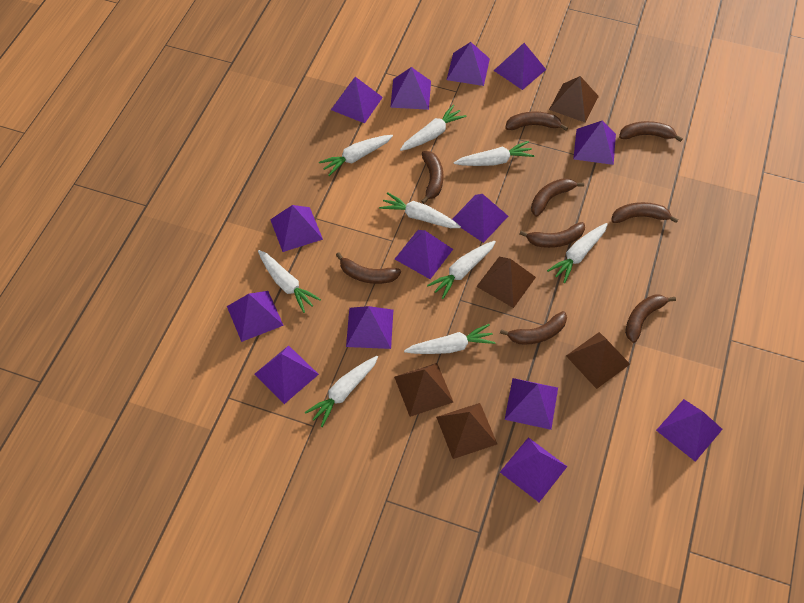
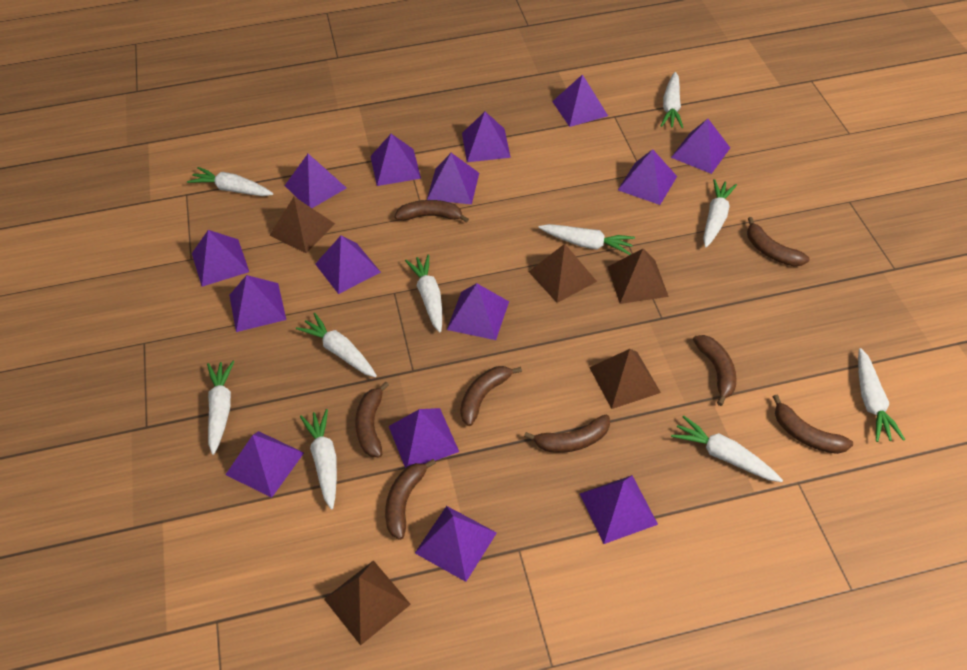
brown banana: 9 -> 8
purple pyramid: 14 -> 15
white carrot: 9 -> 10

